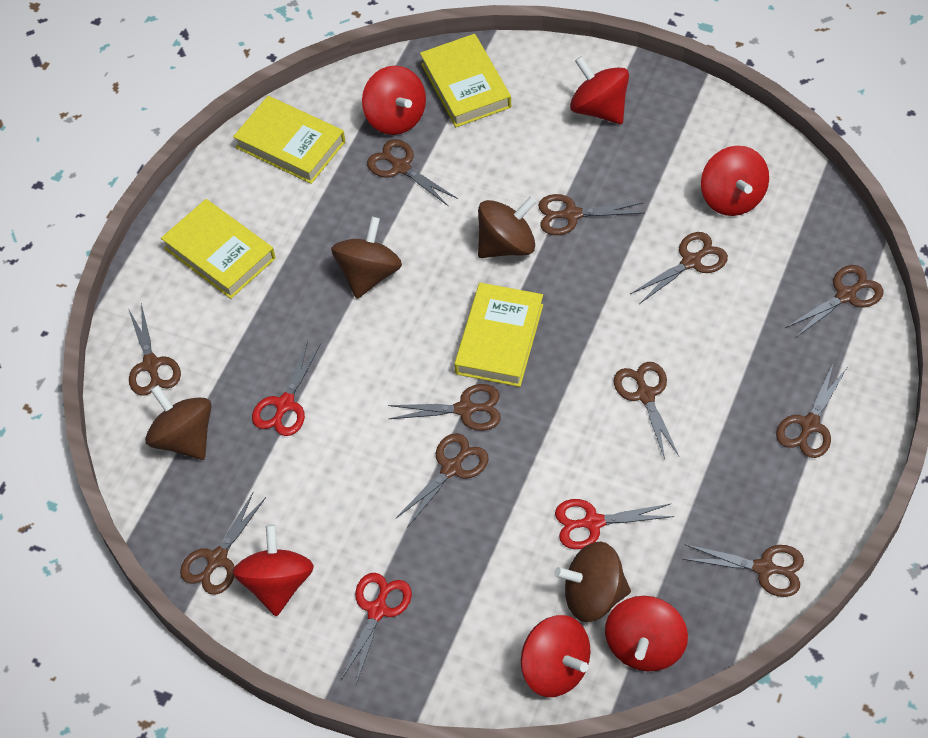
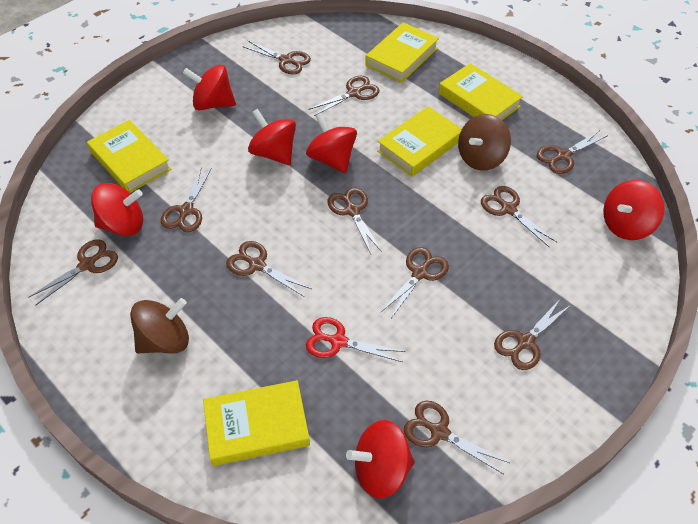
brown spinning top: 4 -> 2
red scissors: 3 -> 1
yellow book: 4 -> 5

